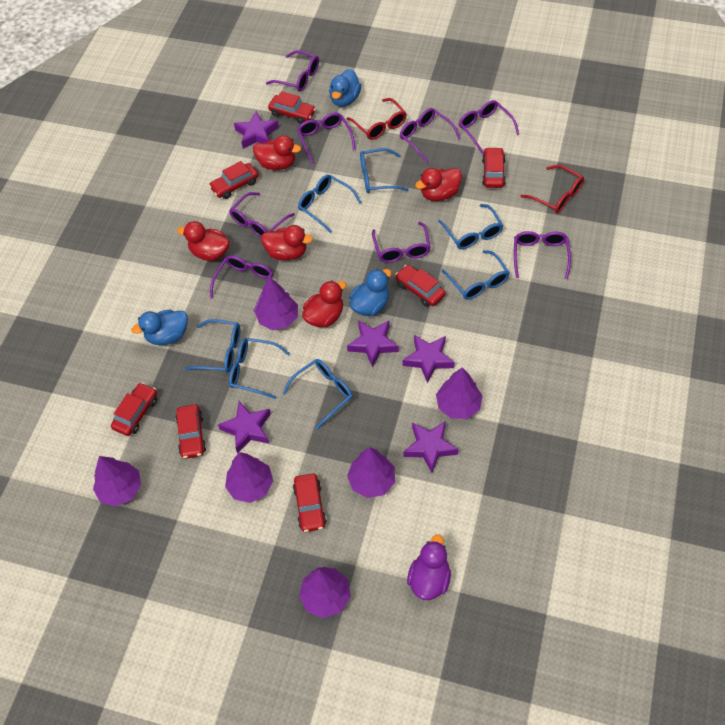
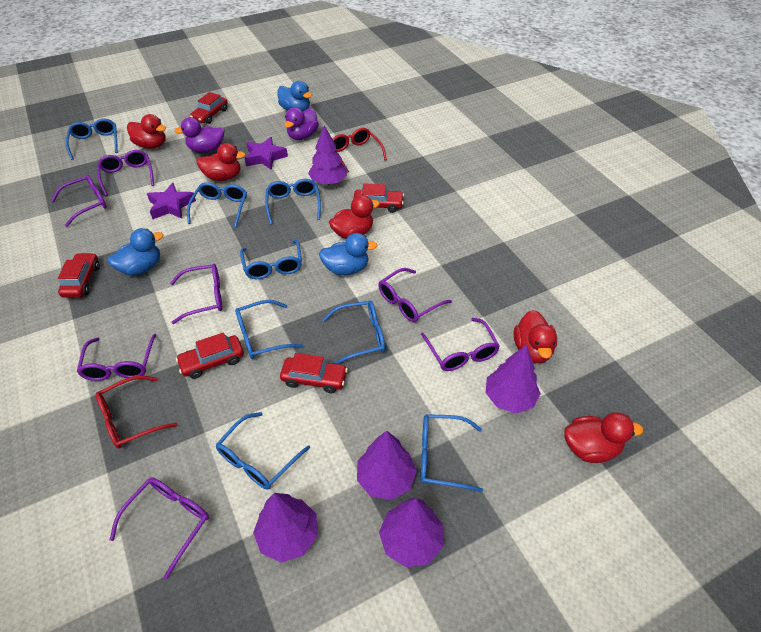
blue glasses: 7 -> 8
purple duck: 1 -> 2
purple glasses: 8 -> 7
purple star: 5 -> 2
purple tree: 6 -> 5
red car: 7 -> 5

